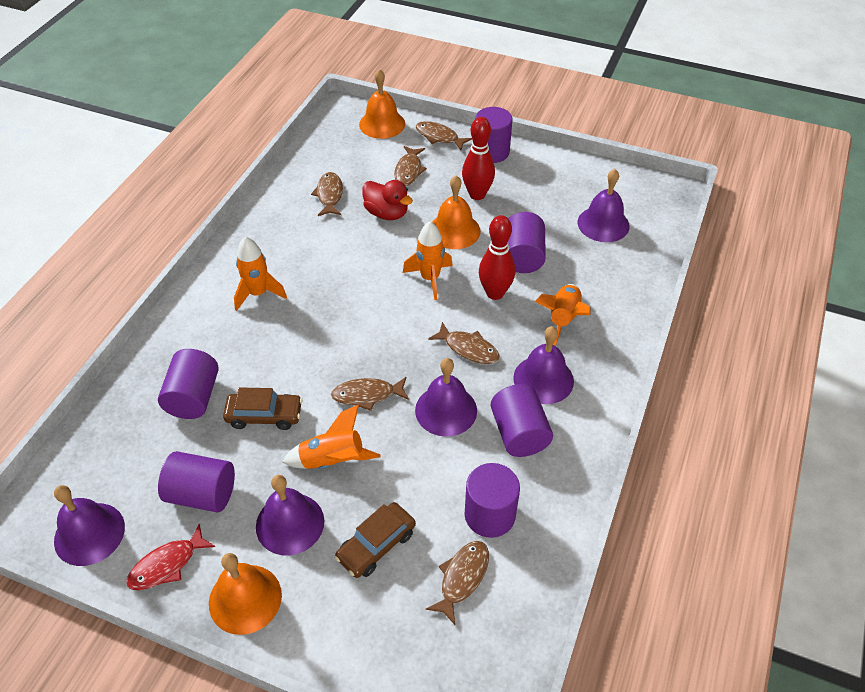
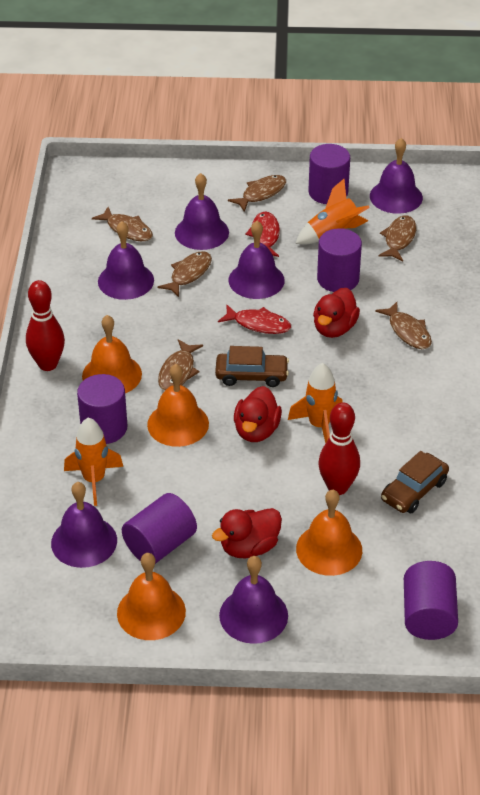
orange bell: 3 -> 4
orange rocket: 4 -> 3
purple bell: 5 -> 6
purple cylinder: 6 -> 5
red duck: 1 -> 3
red fish: 1 -> 2

